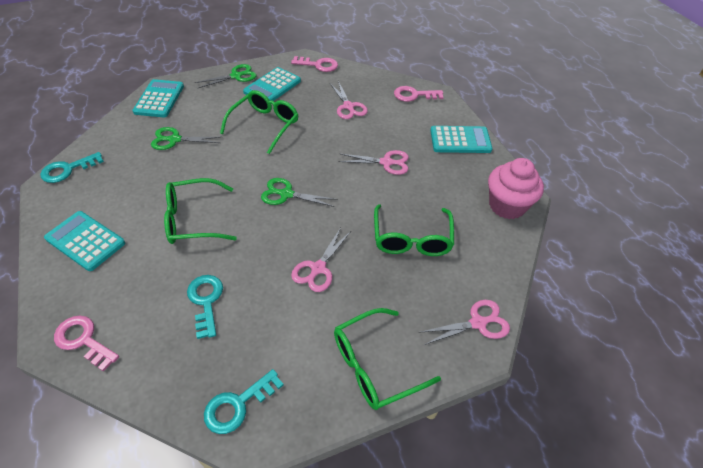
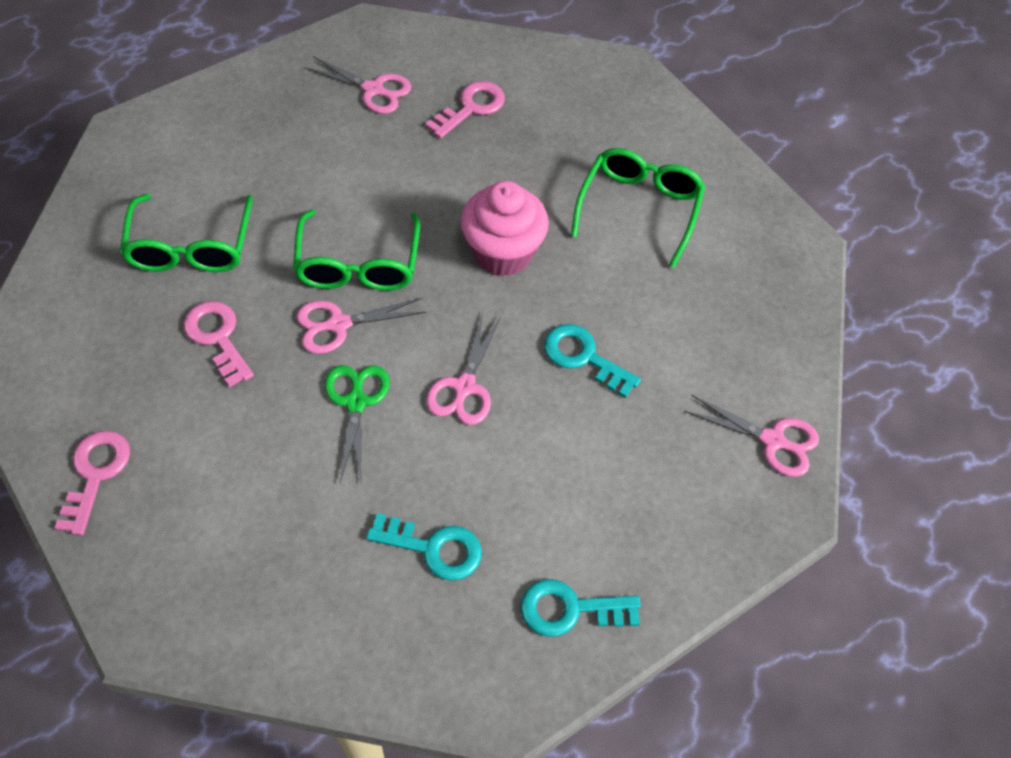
green glasses: 4 -> 3
green scissors: 3 -> 1
turquoise calculator: 4 -> 0

